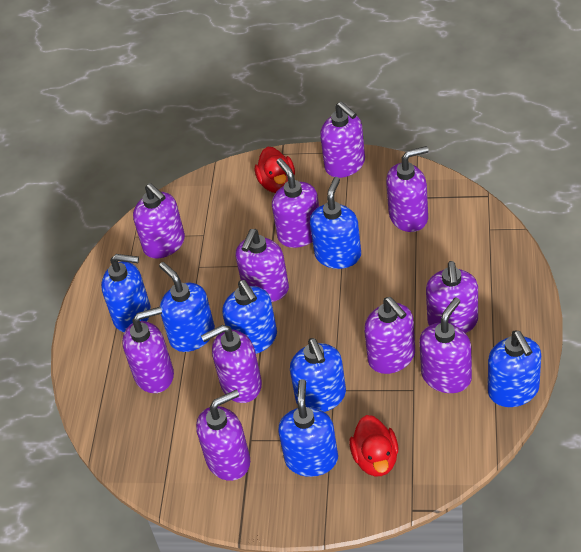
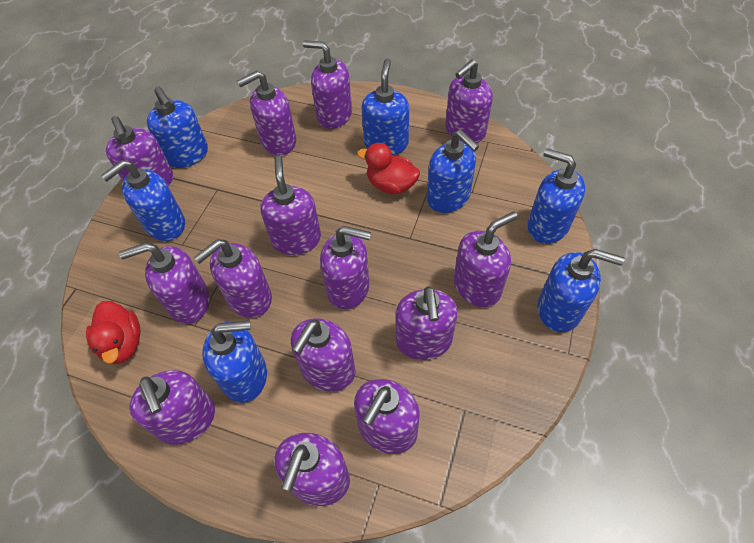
purple soap dispenser: 11 -> 14

